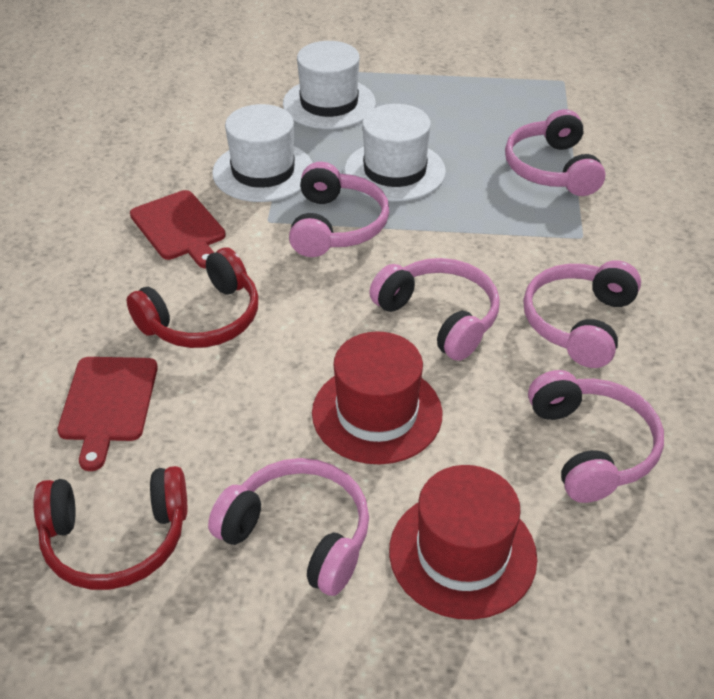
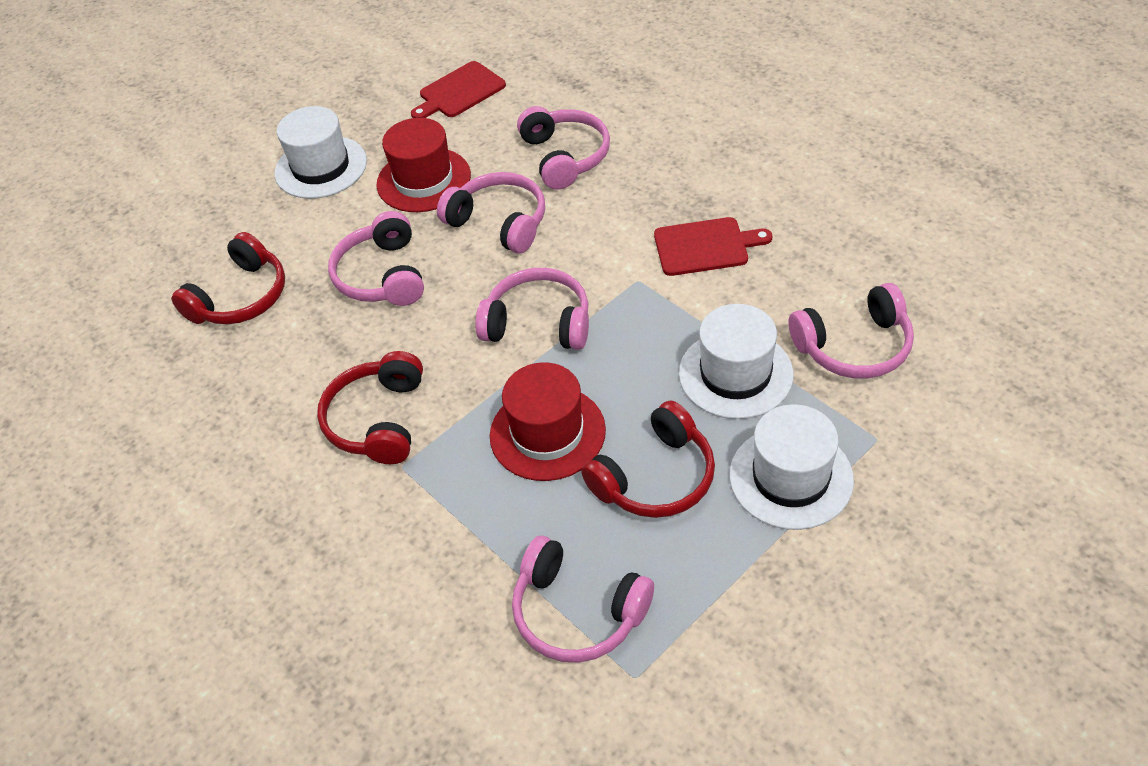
red headphones: 2 -> 3

